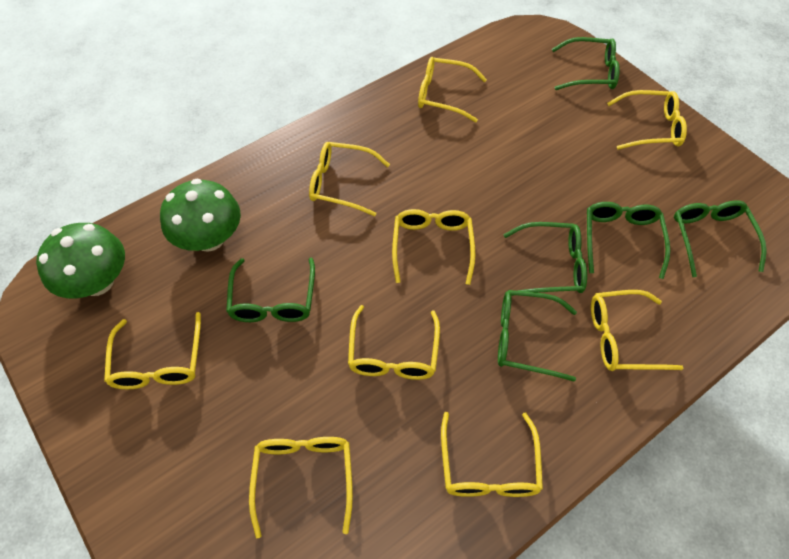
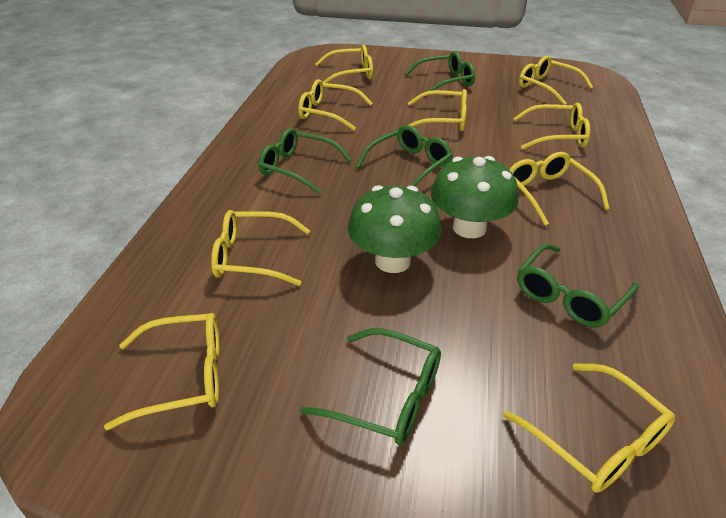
green glasses: 6 -> 5

